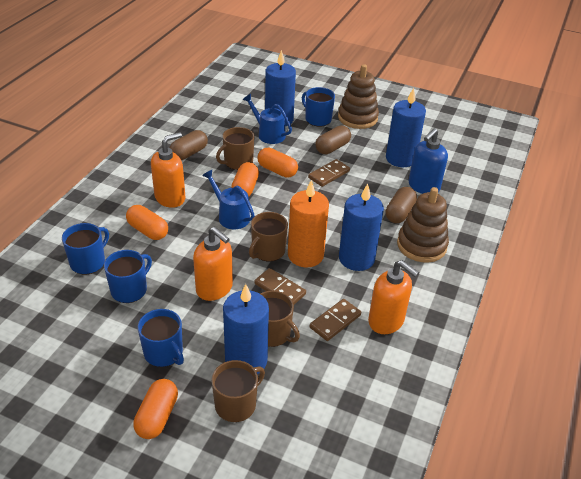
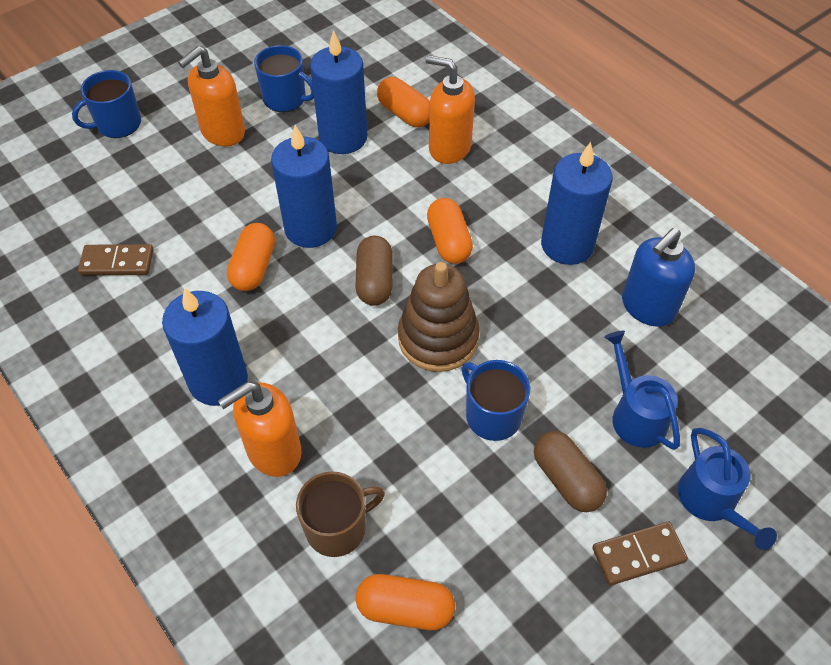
blue mug: 4 -> 3
brown capsule: 3 -> 2
brown domino: 3 -> 2
brown mug: 4 -> 1
brown stacking toy: 2 -> 1
orange candle: 1 -> 0

